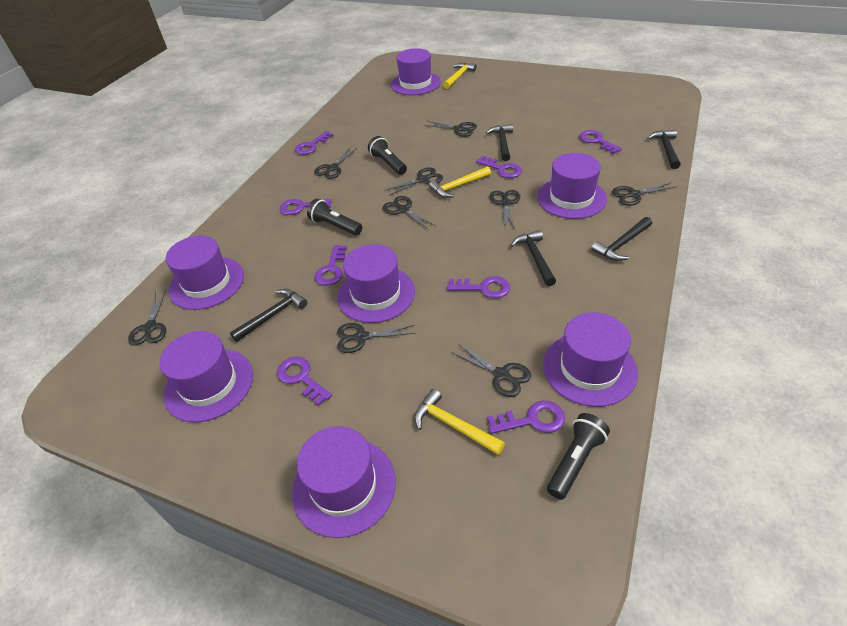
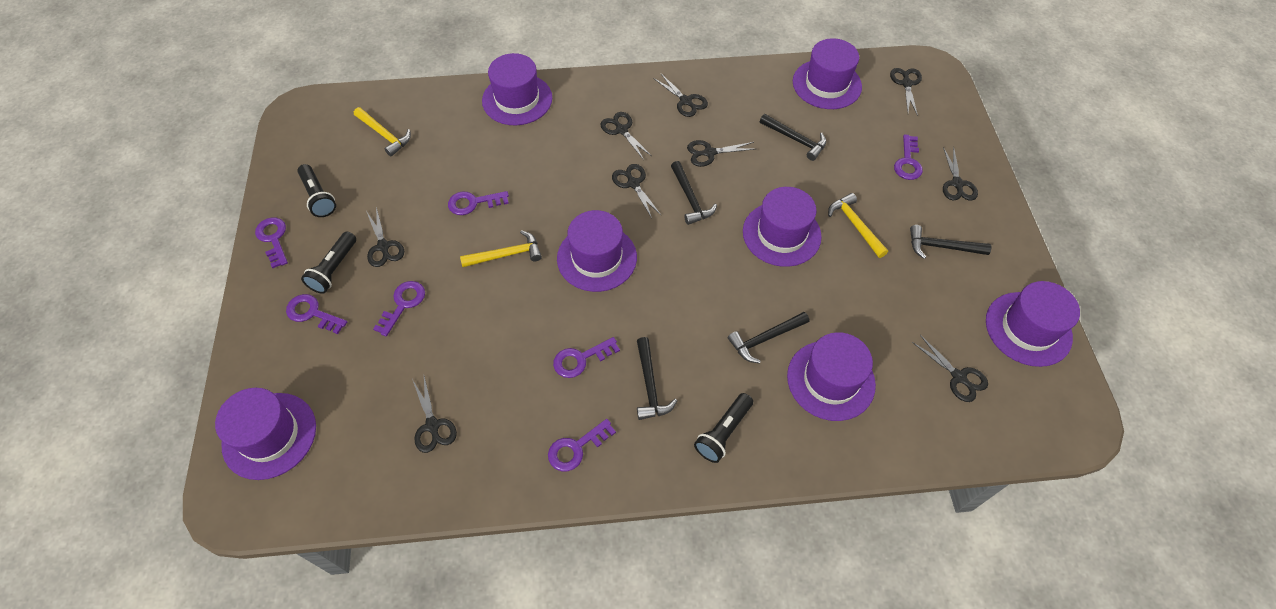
purple key: 8 -> 7

